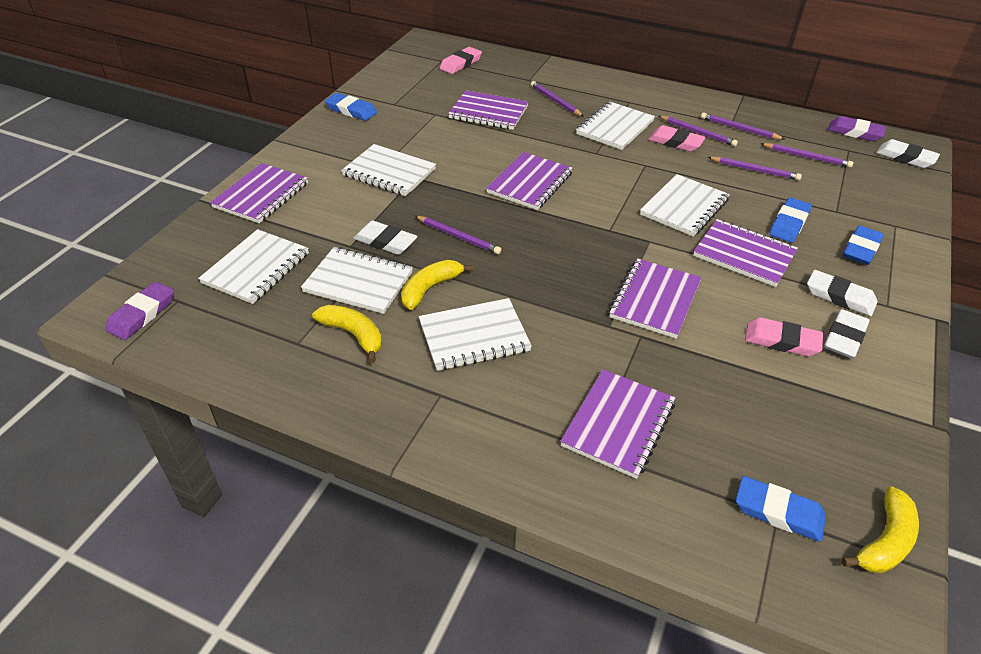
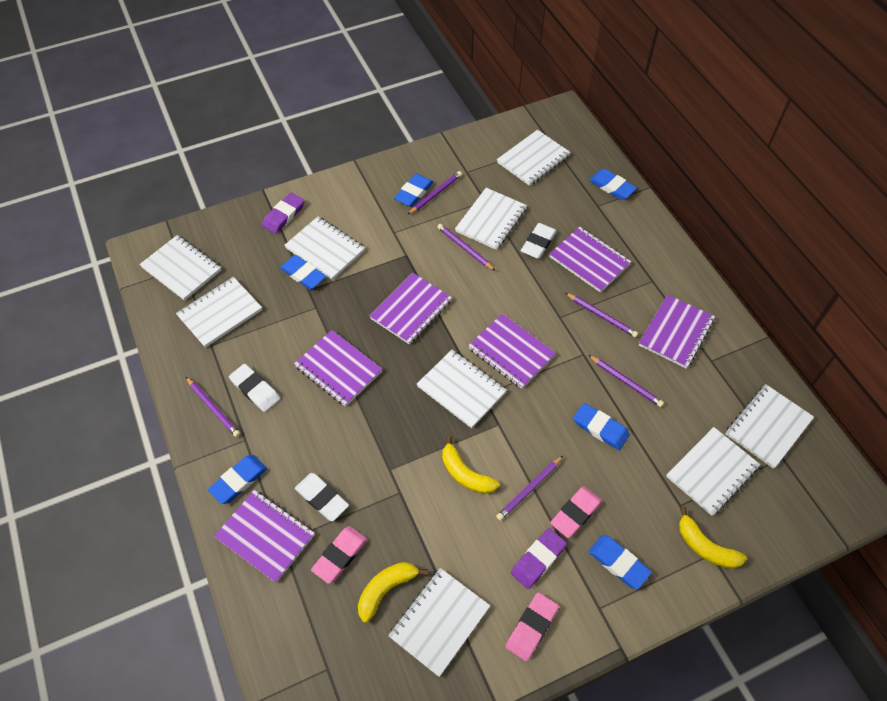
blue eraser: 4 -> 6
white eraser: 4 -> 3
white notebook: 6 -> 9

